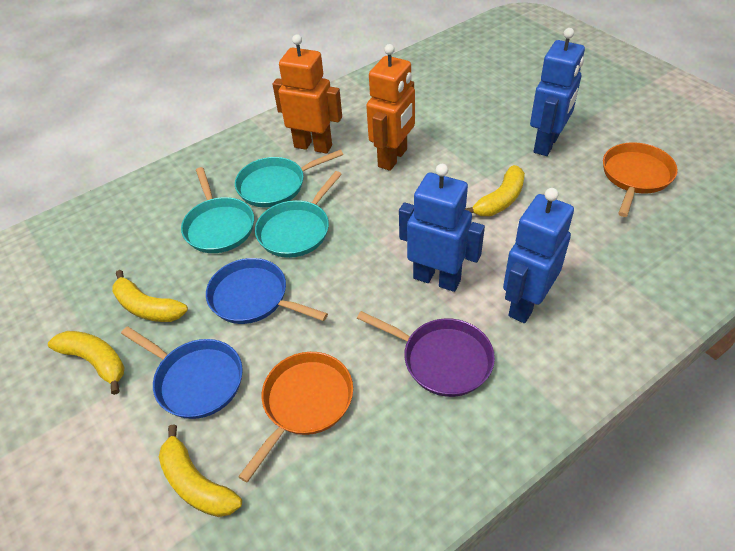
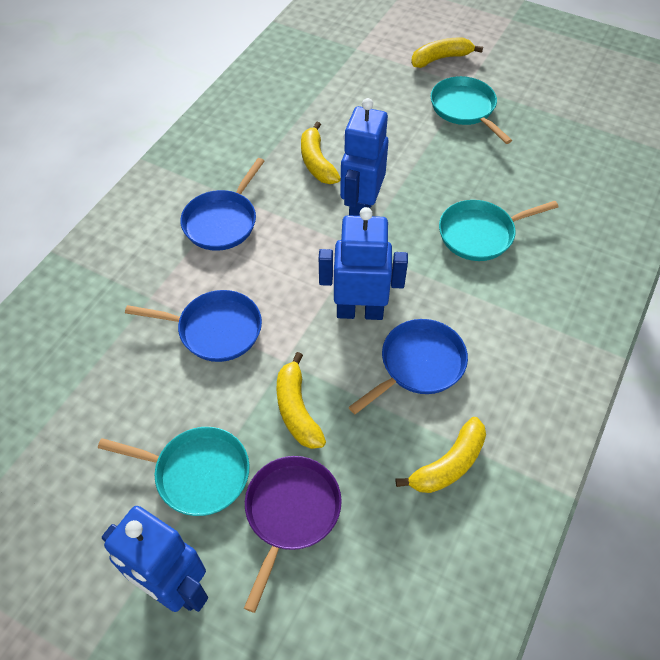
blue pan: 2 -> 3
orange pan: 2 -> 0
orange robot: 2 -> 0

